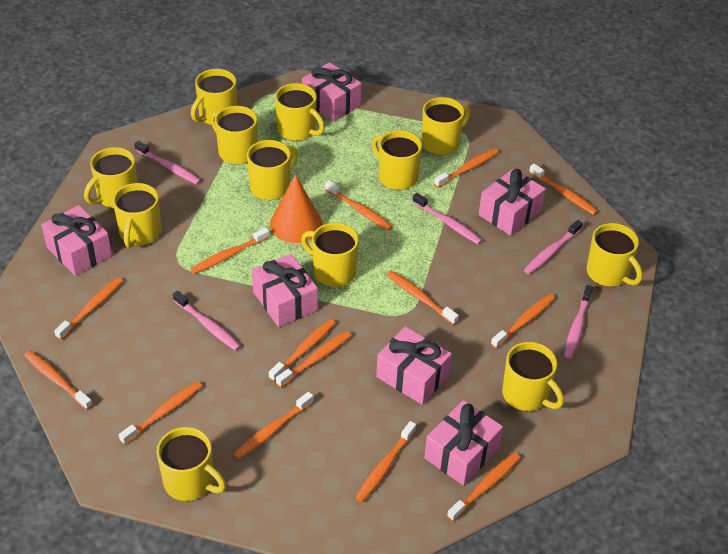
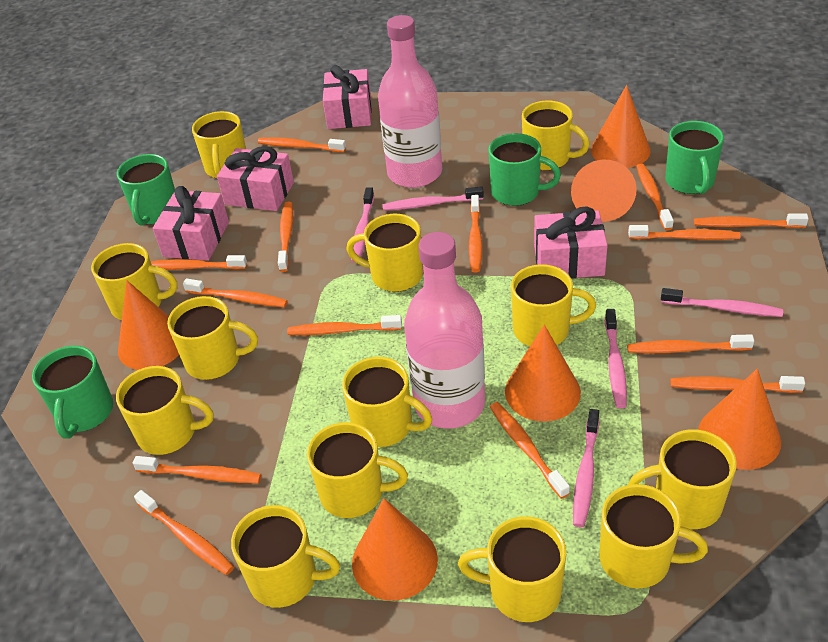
green mug: 0 -> 4
orange cone: 1 -> 6
pink bottle: 0 -> 2
pink gift: 6 -> 4
yellow mug: 12 -> 13

